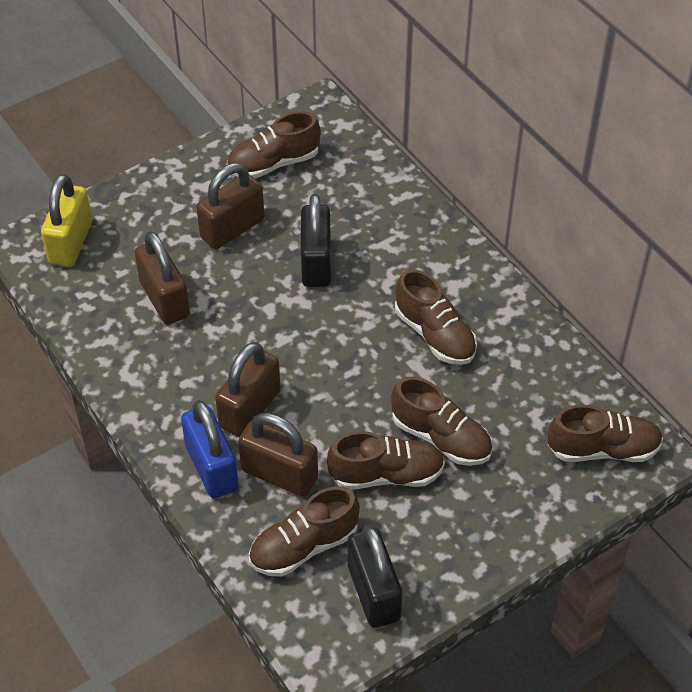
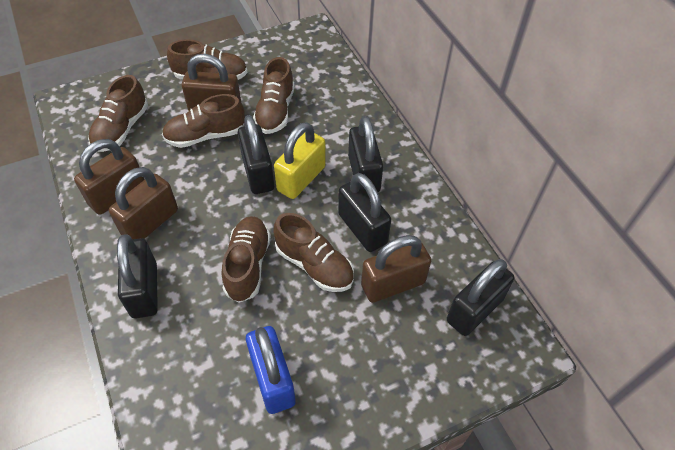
black padlock: 2 -> 5

